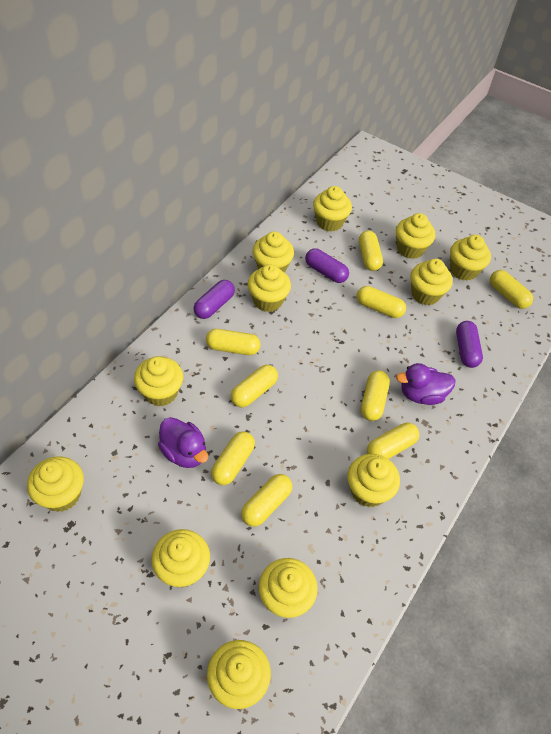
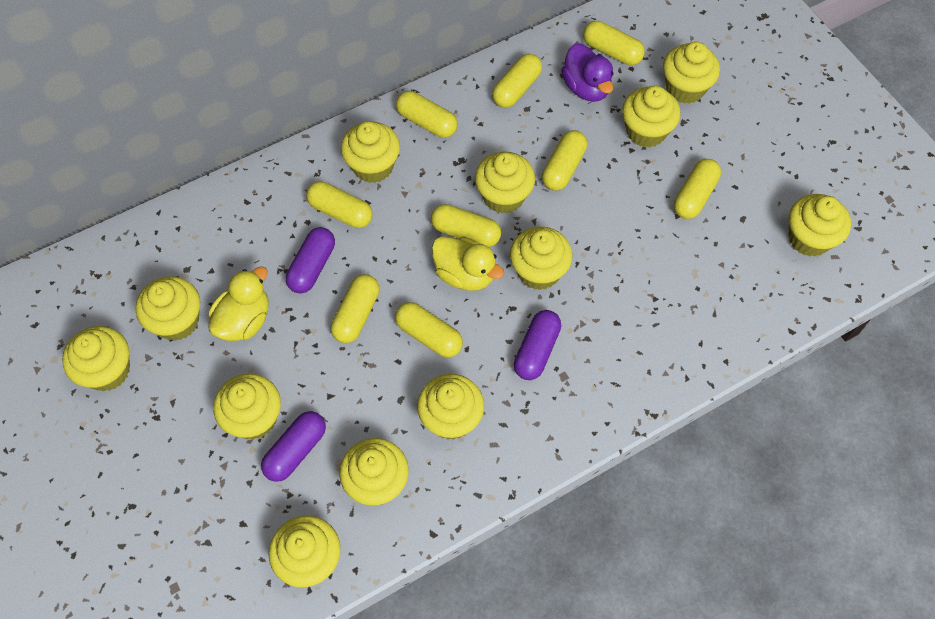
purple duck: 2 -> 1
yellow duck: 0 -> 2

